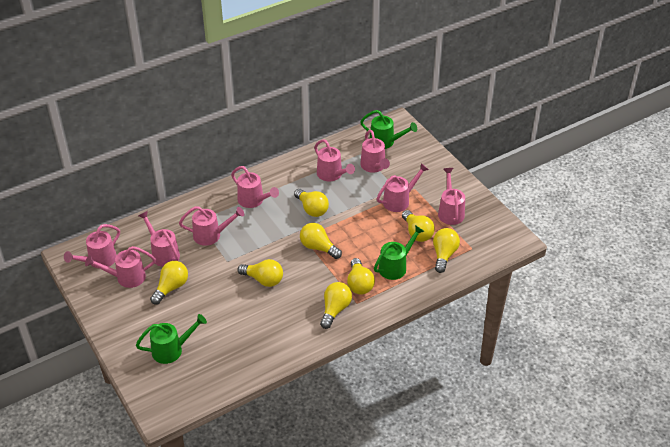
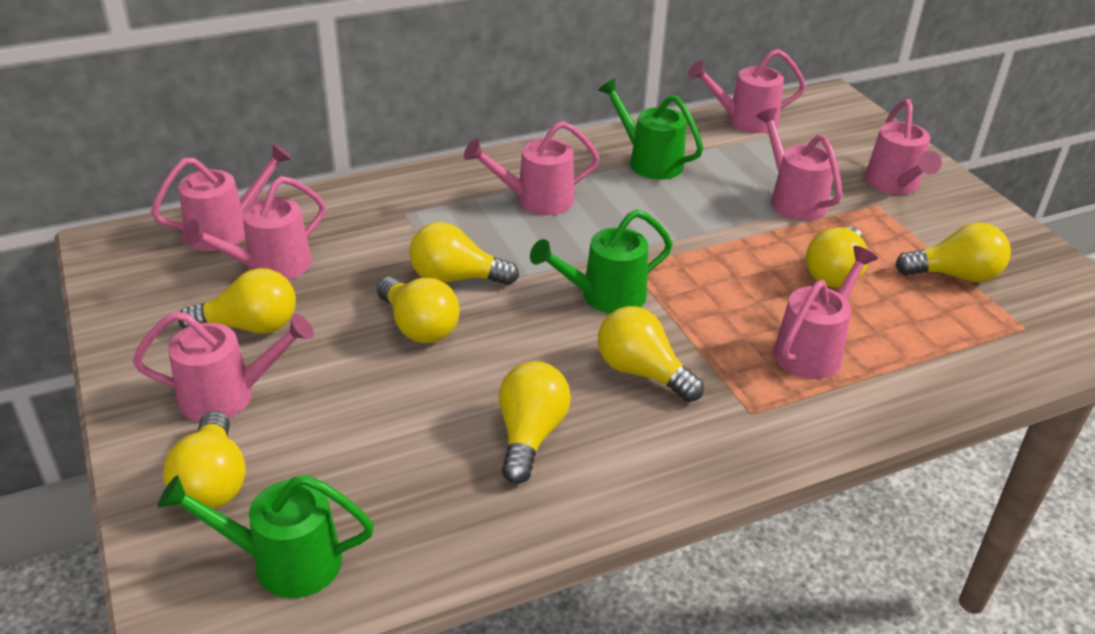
pink watering can: 9 -> 8

